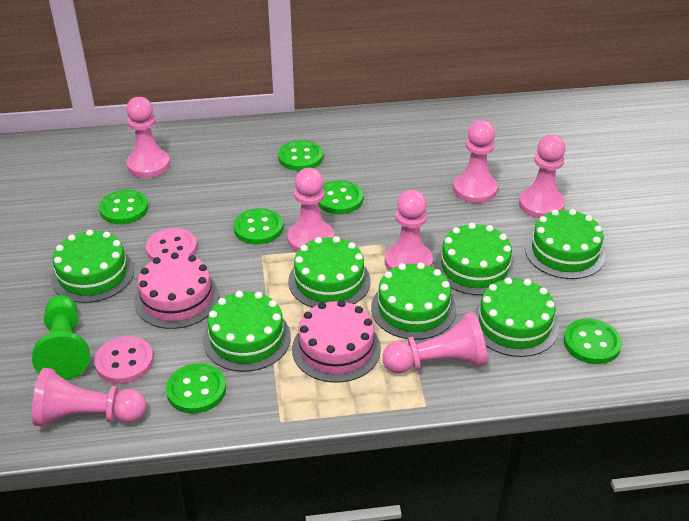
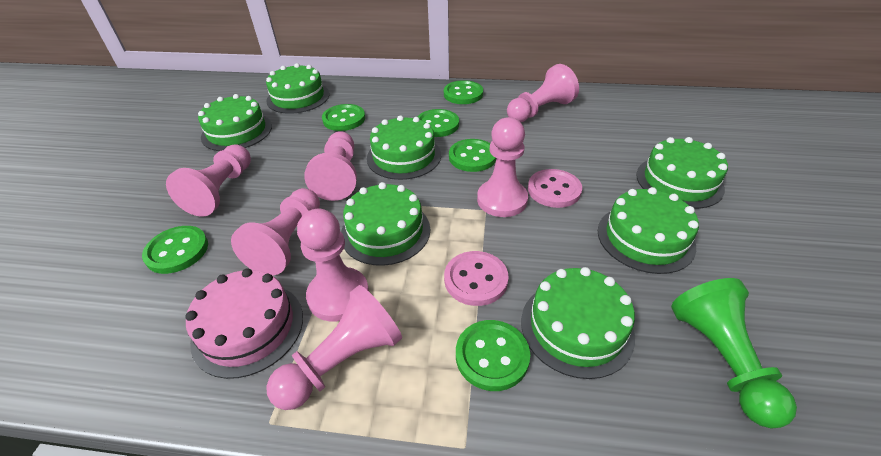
pink cake: 2 -> 1

